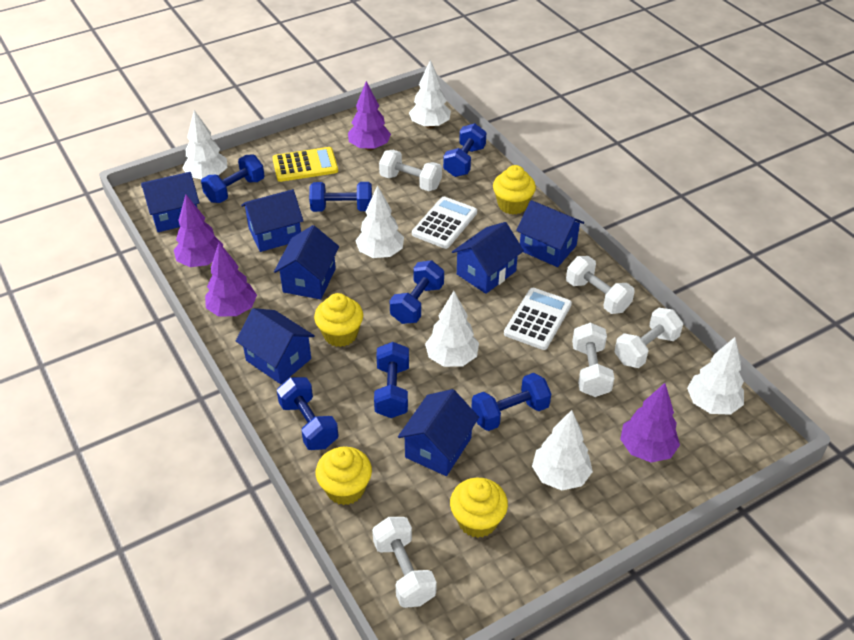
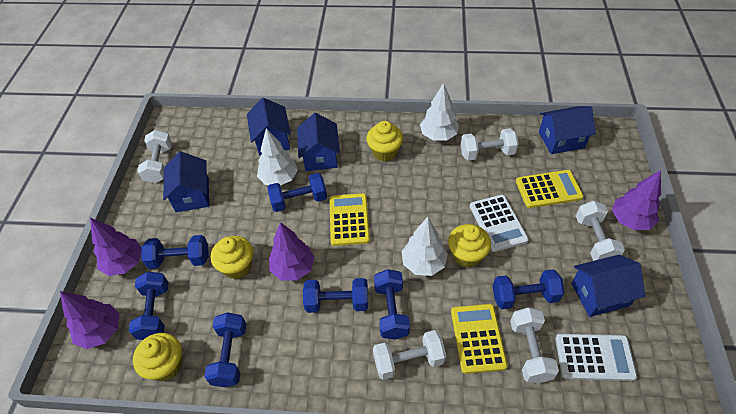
blue house: 7 -> 5
white tree: 6 -> 3
yellow calculator: 1 -> 3

